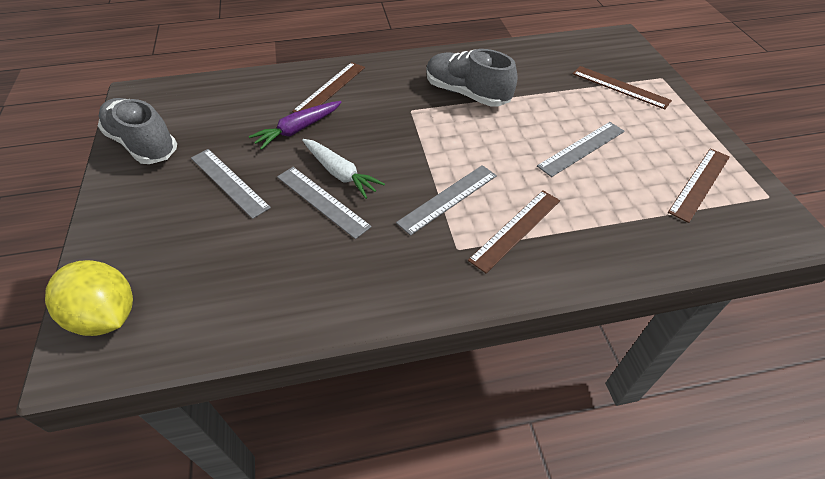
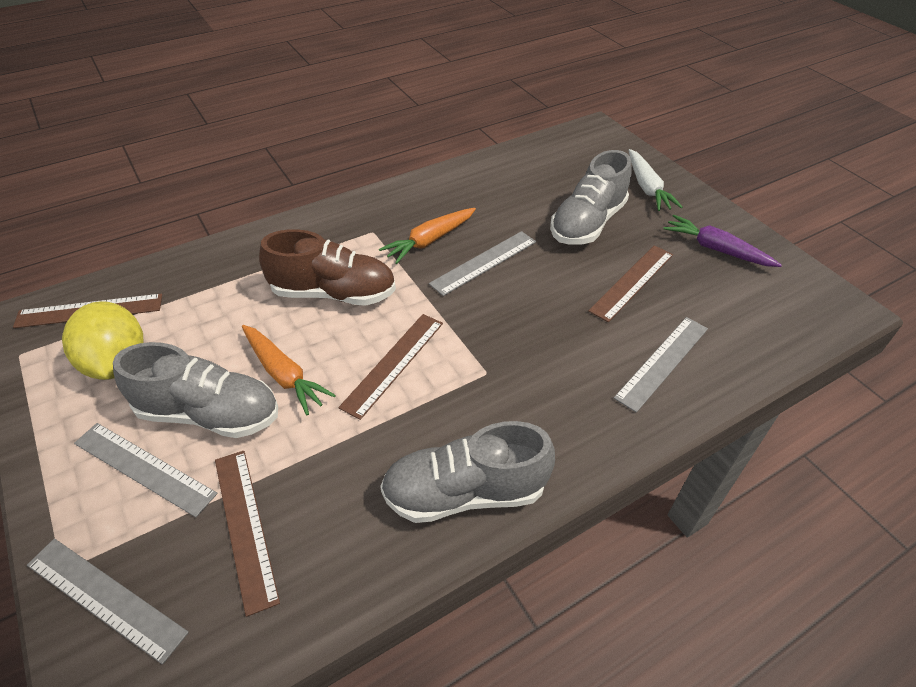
brown shoe: 0 -> 1
grey shoe: 2 -> 3
orange carrot: 0 -> 2

